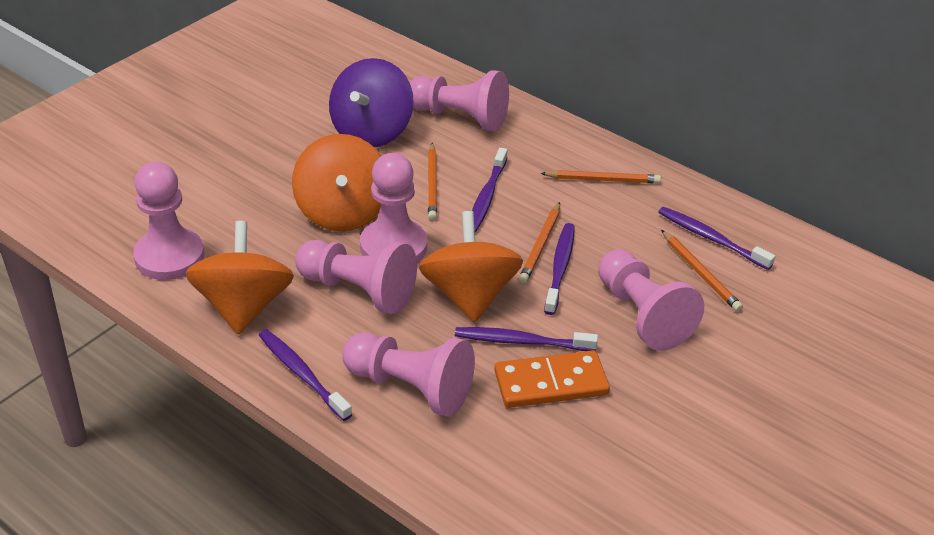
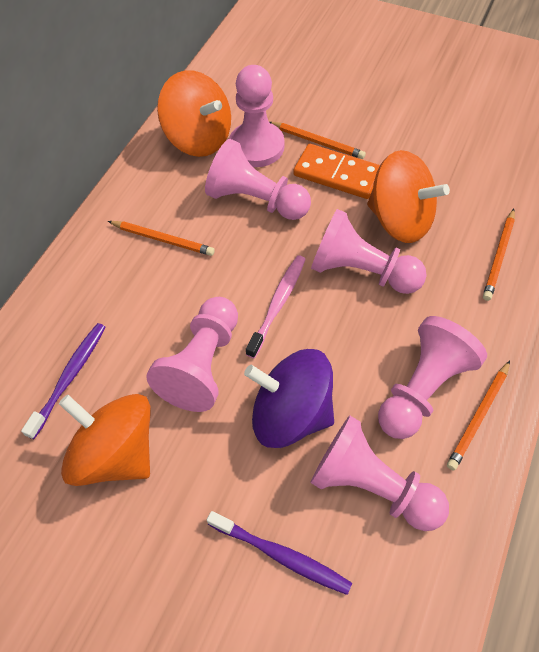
pink toothbrush: 0 -> 1
purple toothbrush: 5 -> 2

